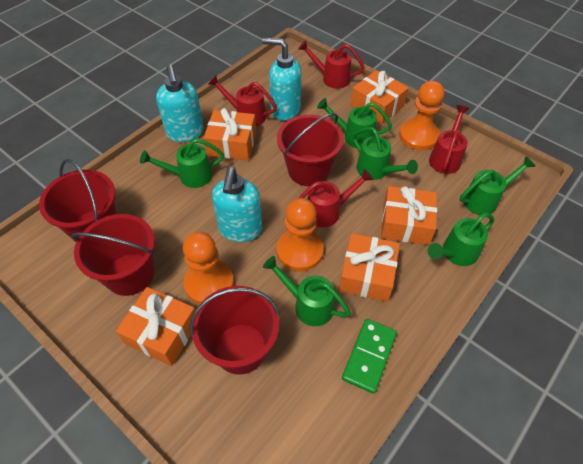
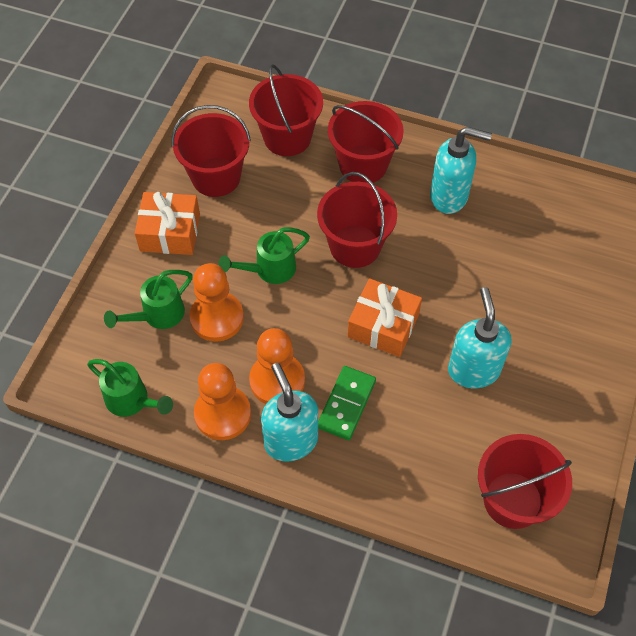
green watering can: 6 -> 3
orange gift: 5 -> 2
red bucket: 4 -> 5
red watering can: 4 -> 0

